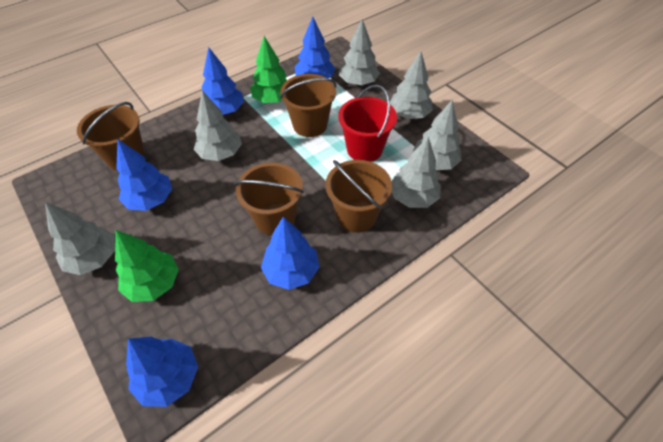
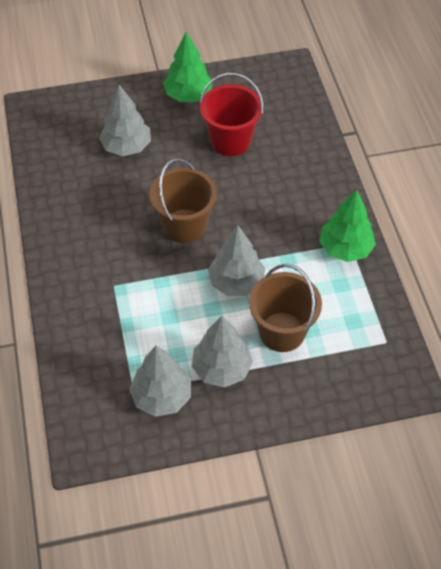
blue tree: 5 -> 0
brown bucket: 4 -> 2
grey tree: 6 -> 4

